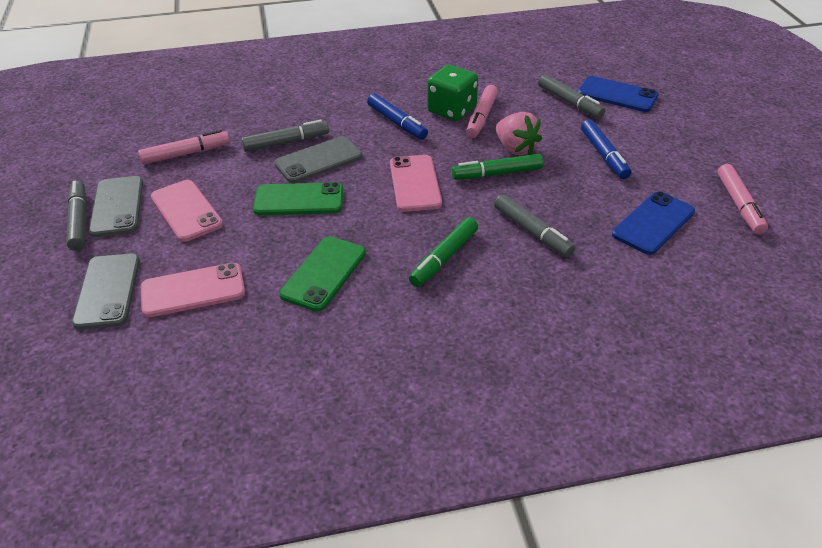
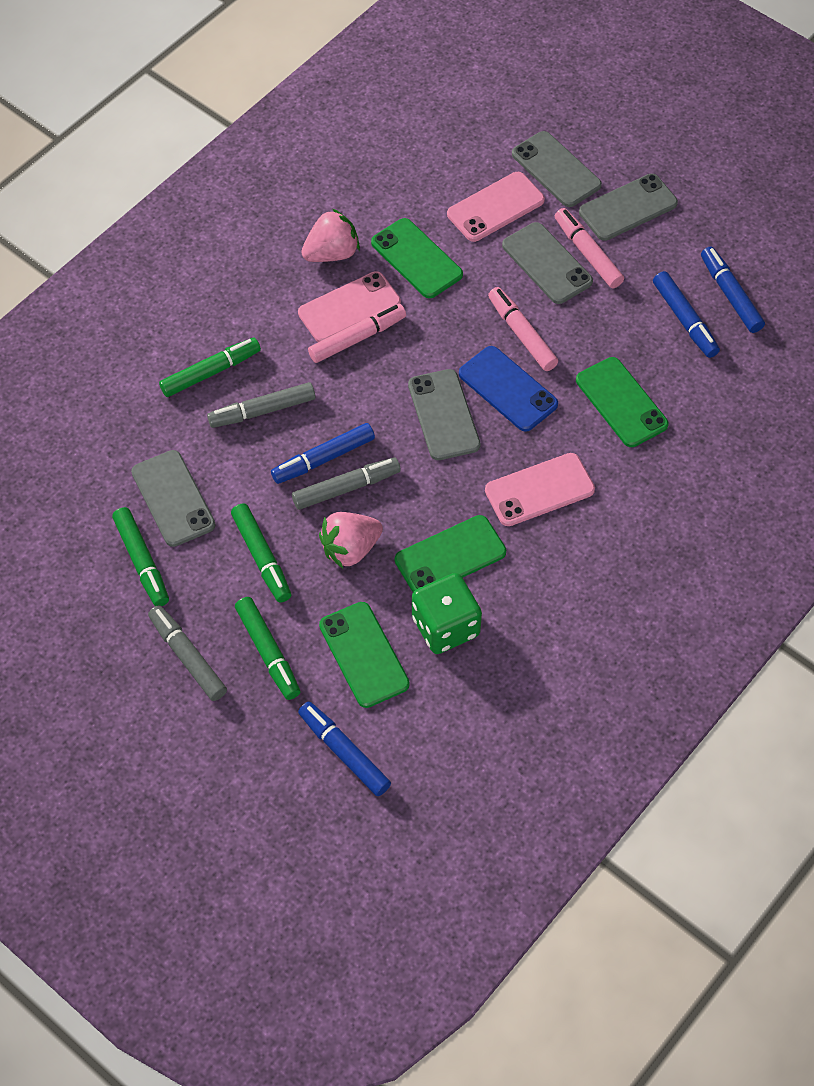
blue marker: 2 -> 4
blue phone: 2 -> 1
green marker: 2 -> 4
green phone: 2 -> 4
grey marker: 4 -> 3
grey phone: 3 -> 5
pink strawberry: 1 -> 2

